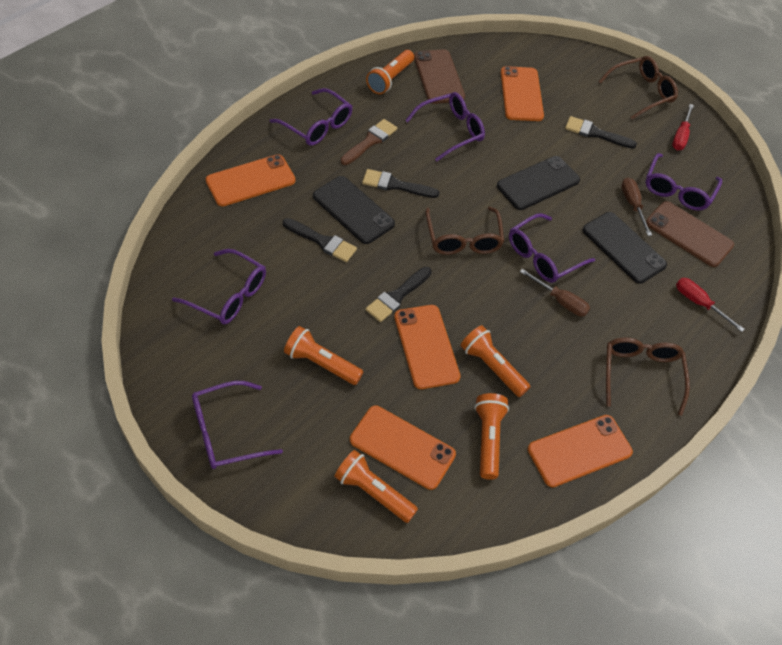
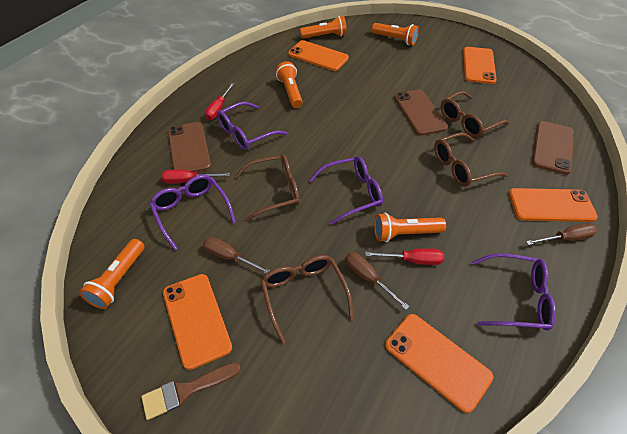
black brush: 4 -> 0
black phone: 3 -> 0
brown glasses: 3 -> 4
brown phone: 2 -> 3
brown screwdriver: 2 -> 3
purple glasses: 6 -> 4
red screwdriver: 2 -> 3

